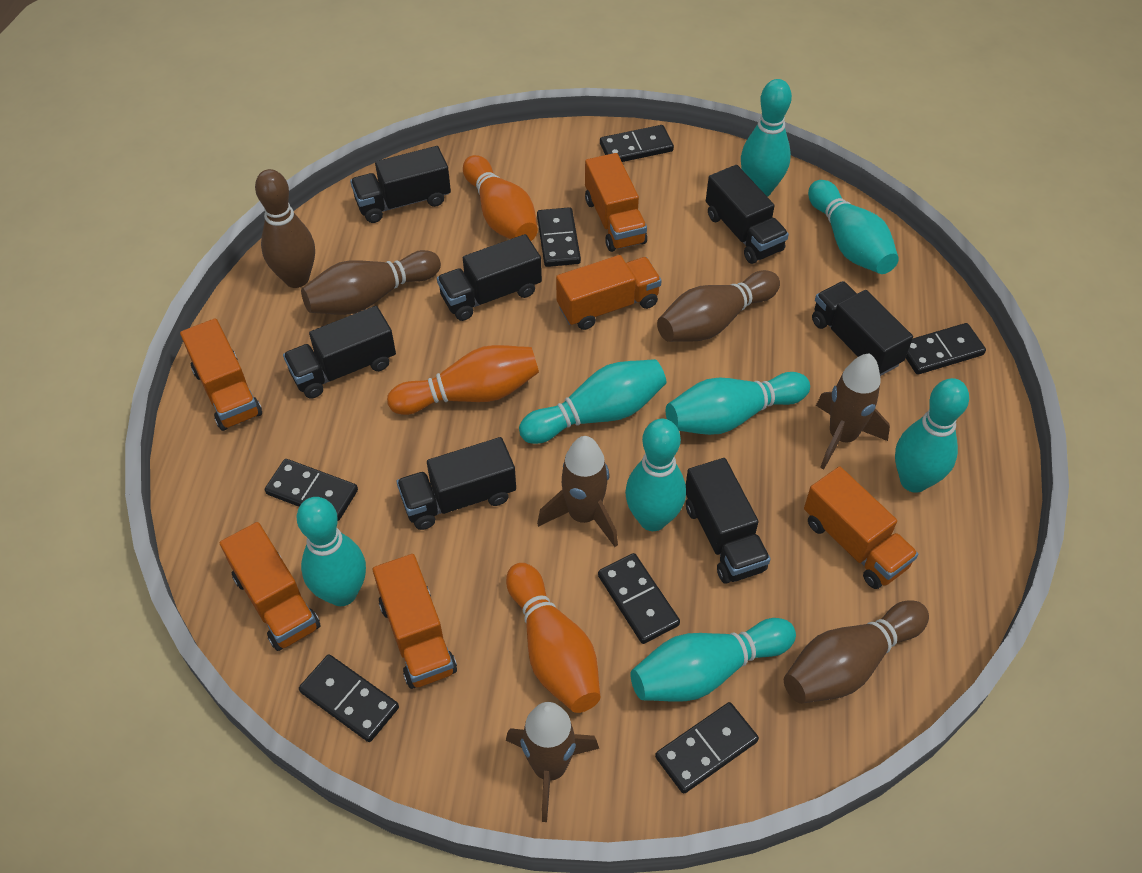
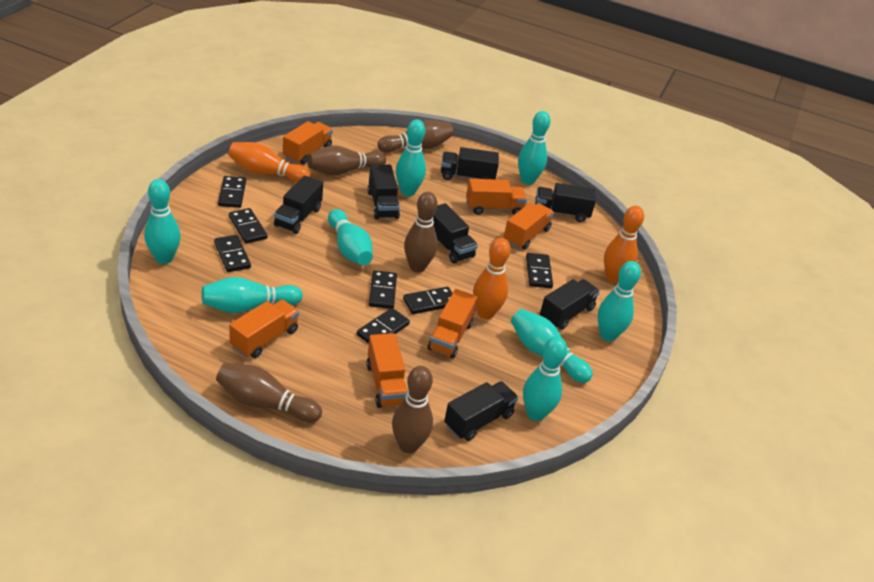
brown bowling pin: 4 -> 5
brown rocket: 3 -> 0

